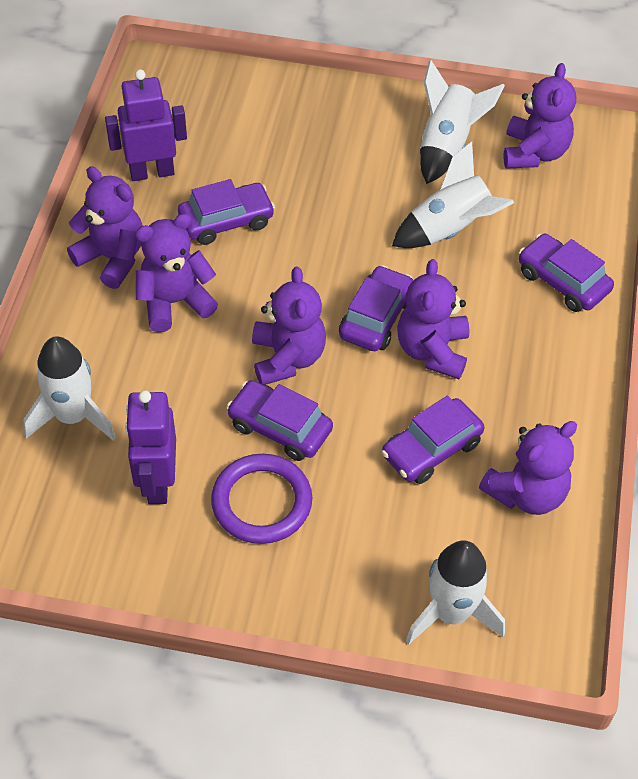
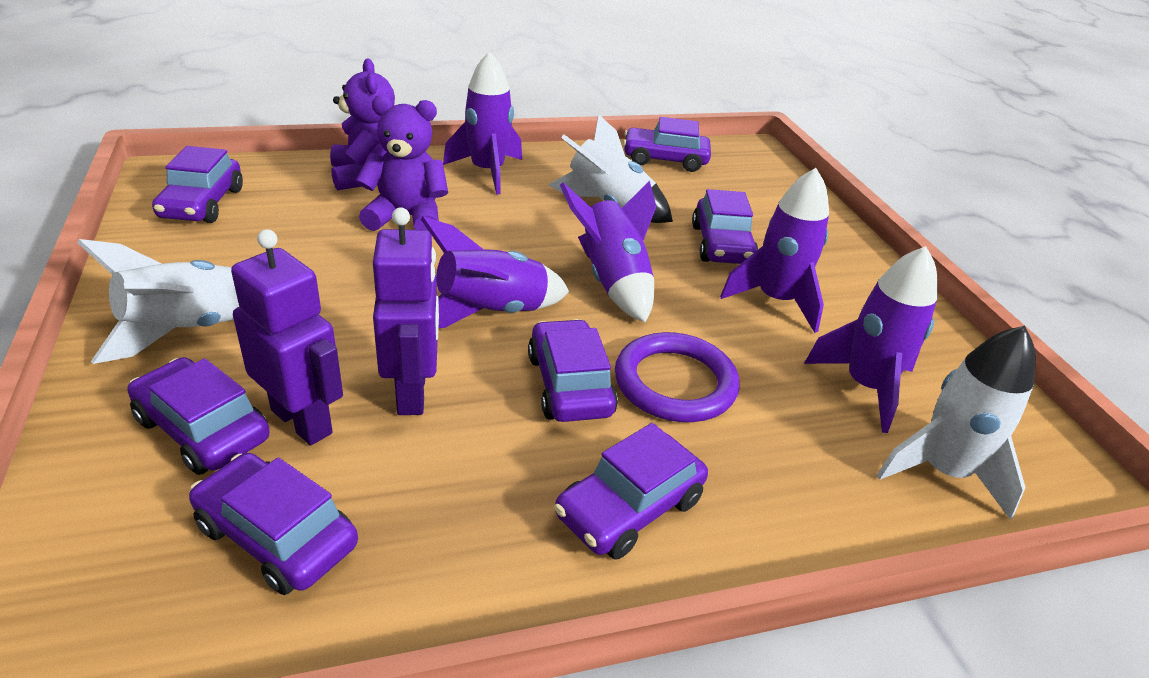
purple car: 5 -> 7
purple rocket: 0 -> 5
purple teddy bear: 6 -> 2
white rocket: 4 -> 3

